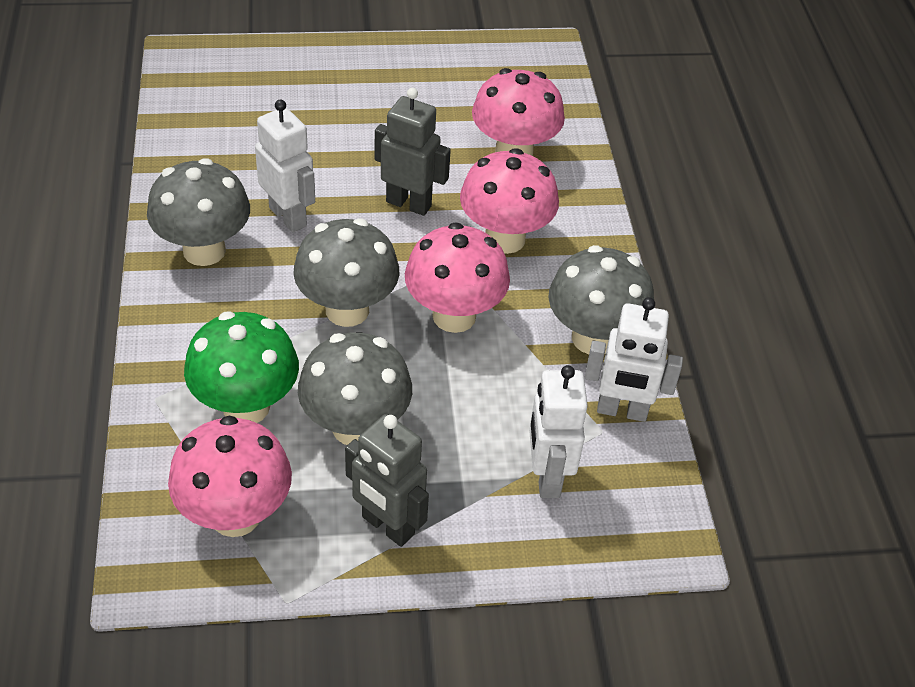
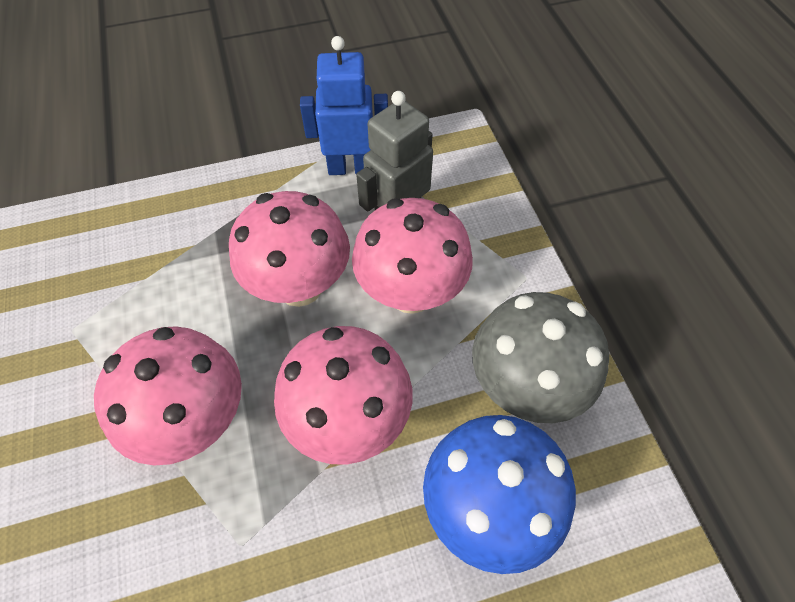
blue mushroom: 0 -> 1
blue robot: 0 -> 1
green mushroom: 1 -> 0
grey mushroom: 4 -> 1
grey robot: 2 -> 1
white robot: 3 -> 0

